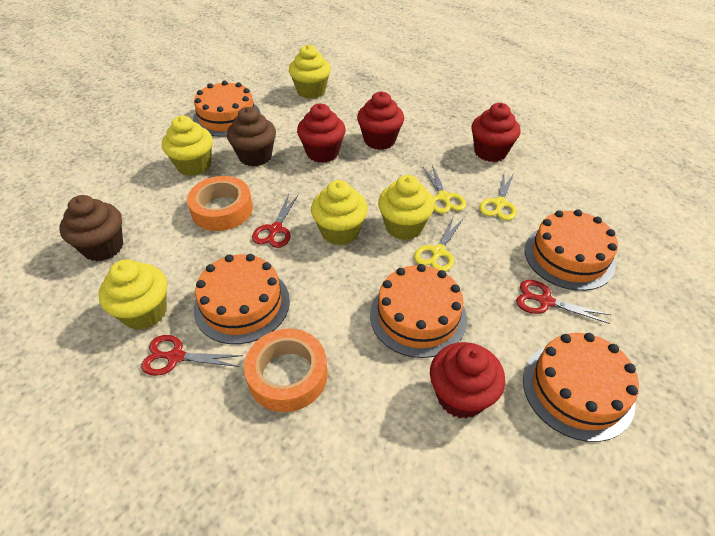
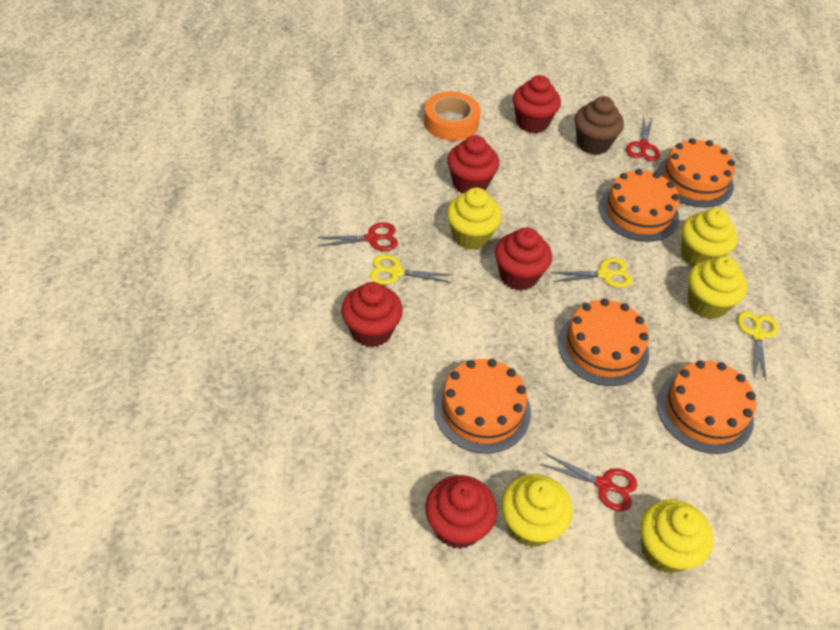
brown cupcake: 2 -> 1
orange tape: 2 -> 1
red cupcake: 4 -> 5

